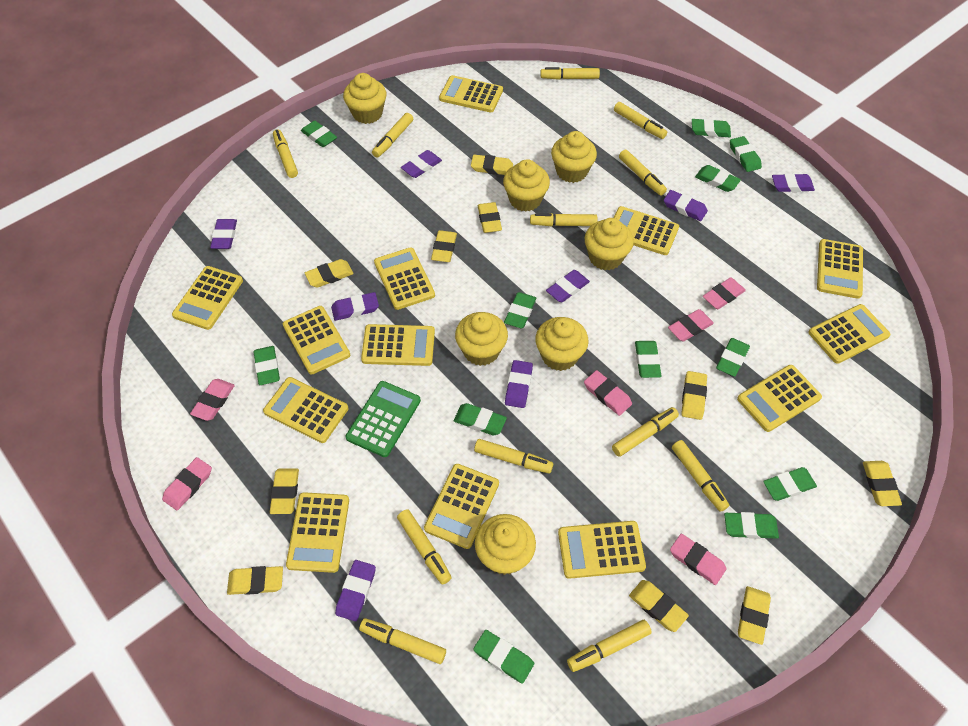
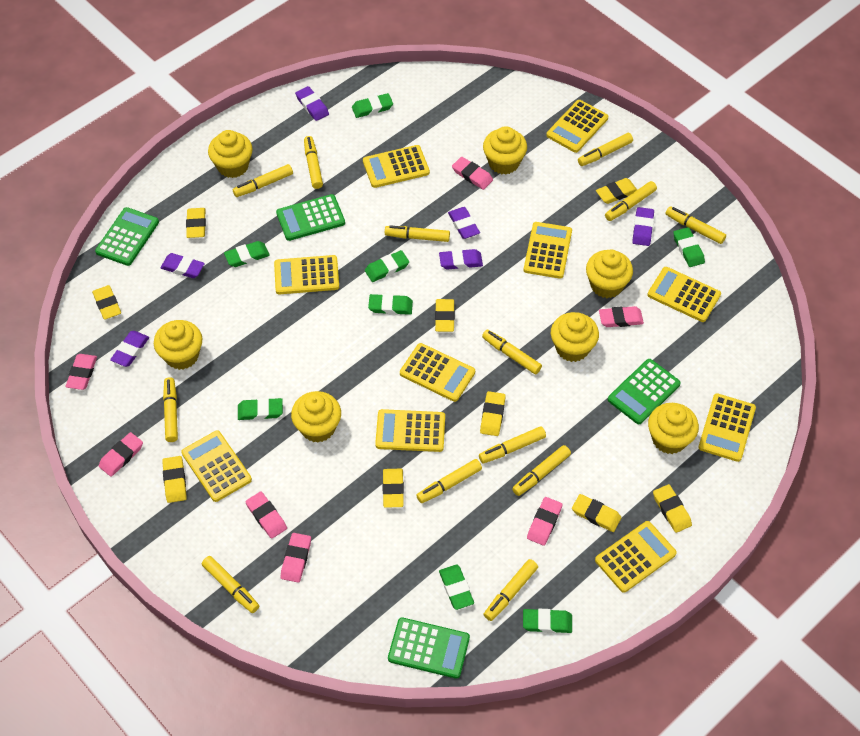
green calculator: 1 -> 4
green eraser: 12 -> 8
pink eraser: 6 -> 7
purple eraser: 8 -> 6
yellow calculator: 13 -> 10
yellow eraser: 10 -> 9
yellow marker: 12 -> 13

